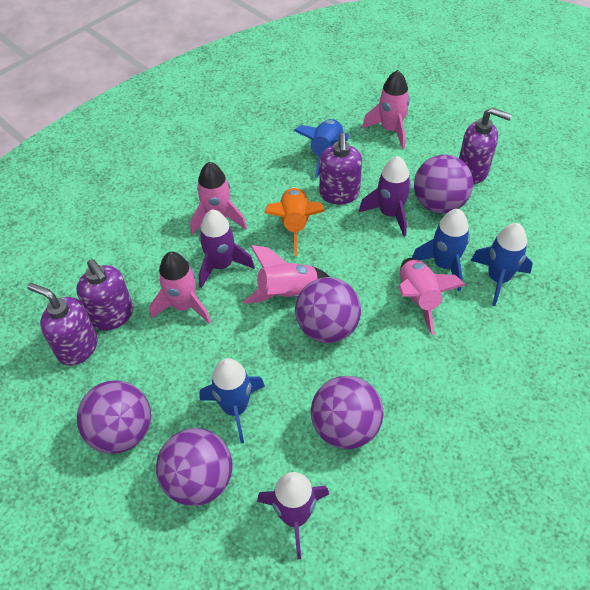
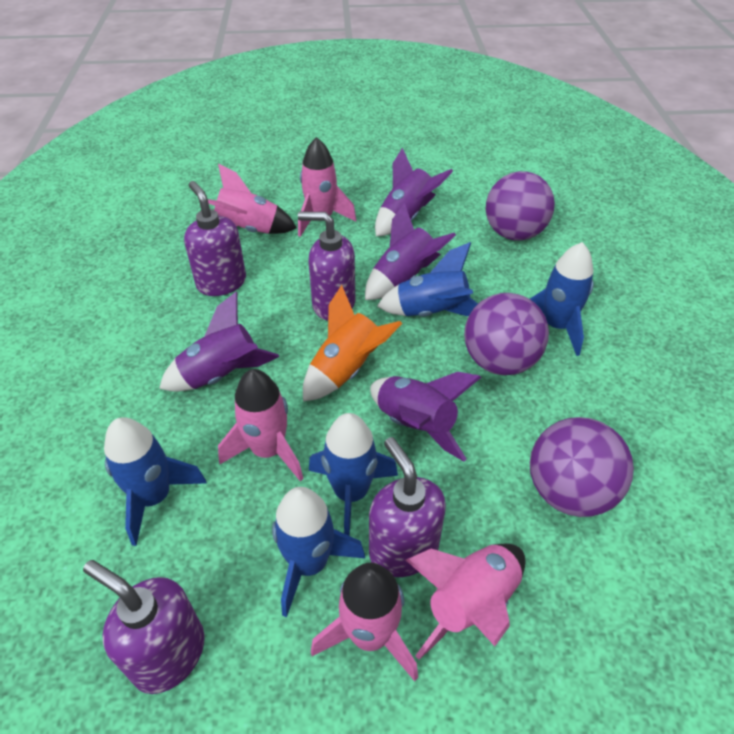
blue rocket: 4 -> 5
purple ball: 5 -> 3
purple rocket: 3 -> 4

